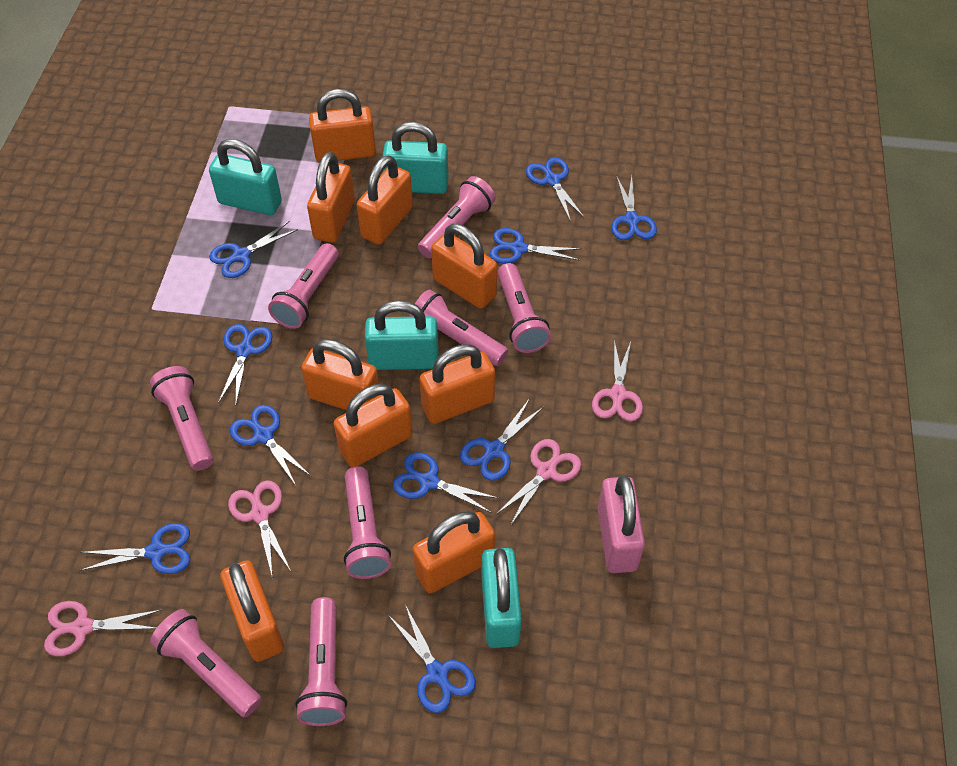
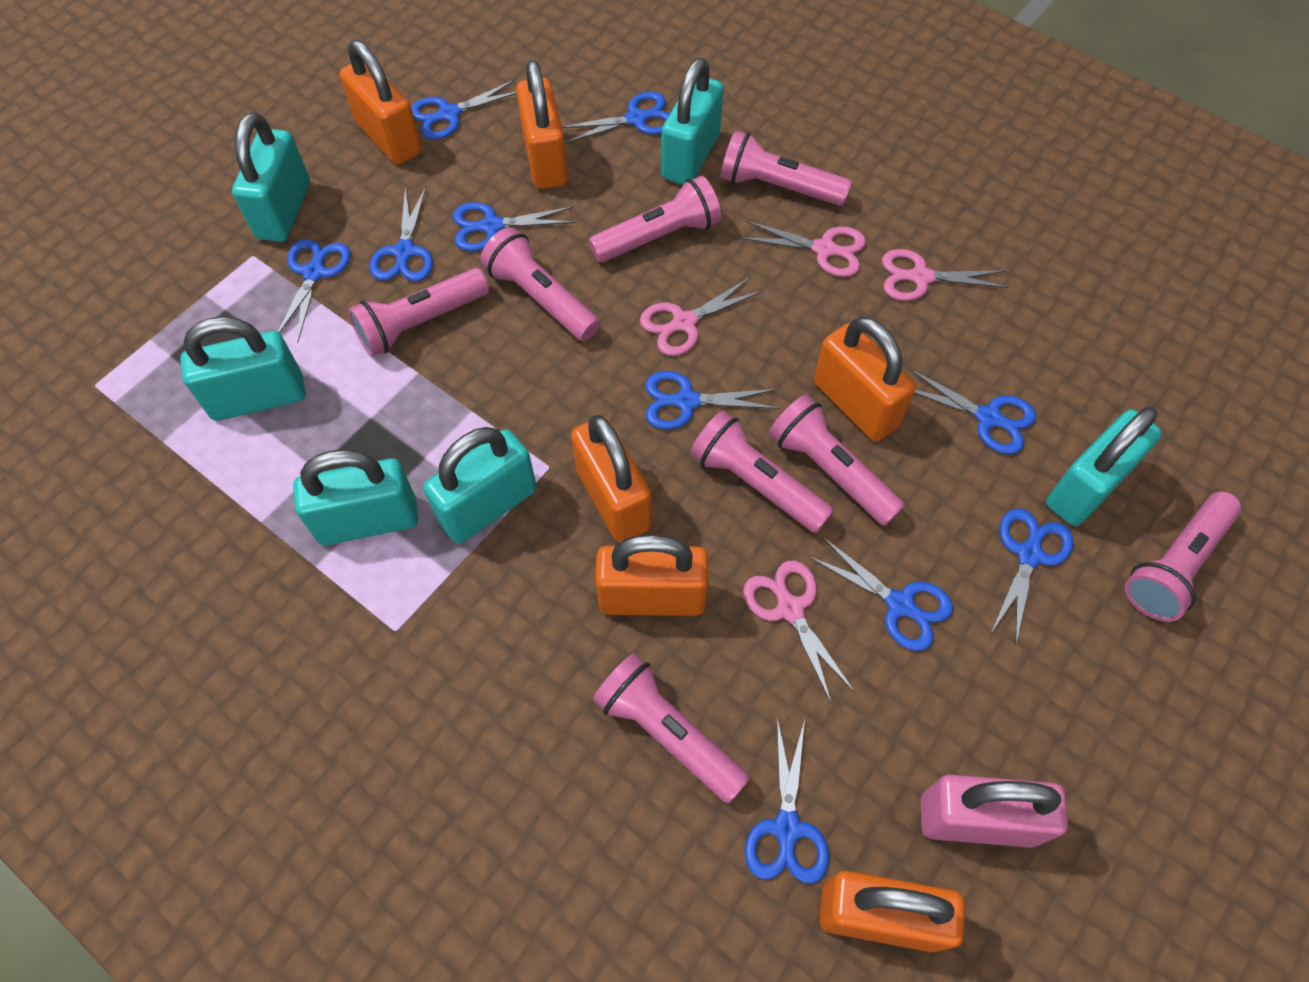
orange padlock: 9 -> 6
turquoise padlock: 4 -> 6

